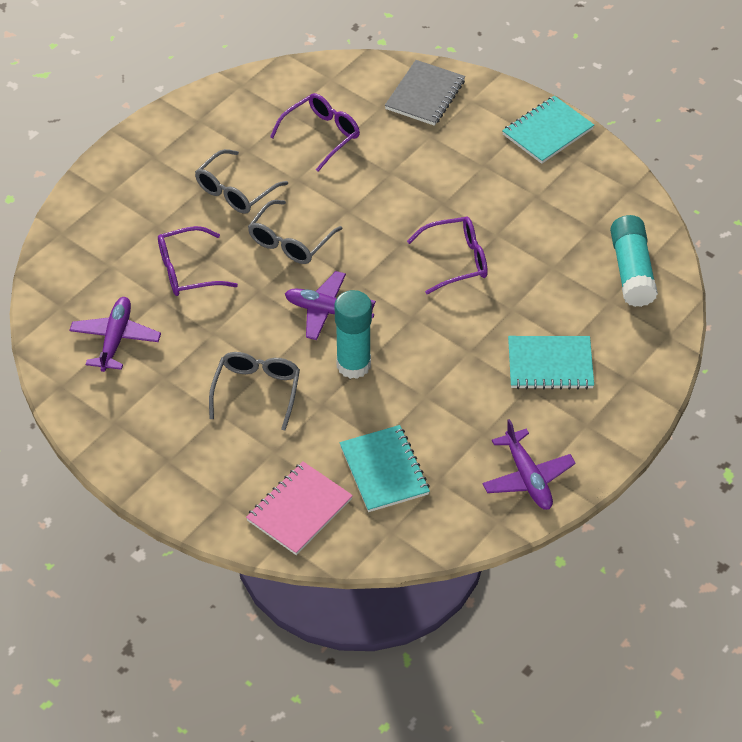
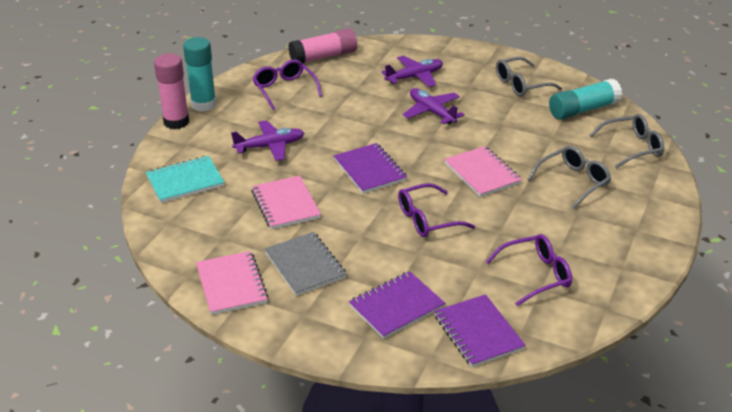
pink glue stick: 0 -> 2
pink notebook: 1 -> 3
purple notebook: 0 -> 3
turquoise notebook: 3 -> 1

